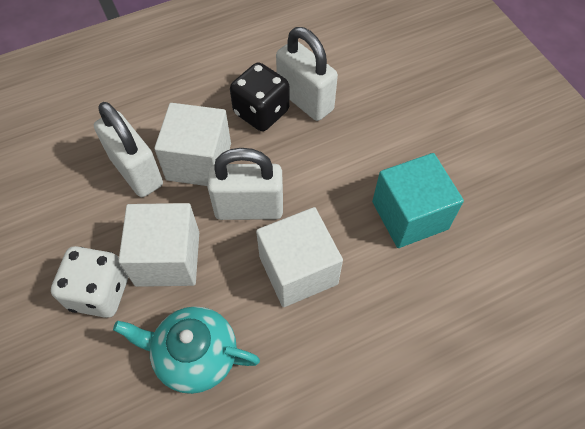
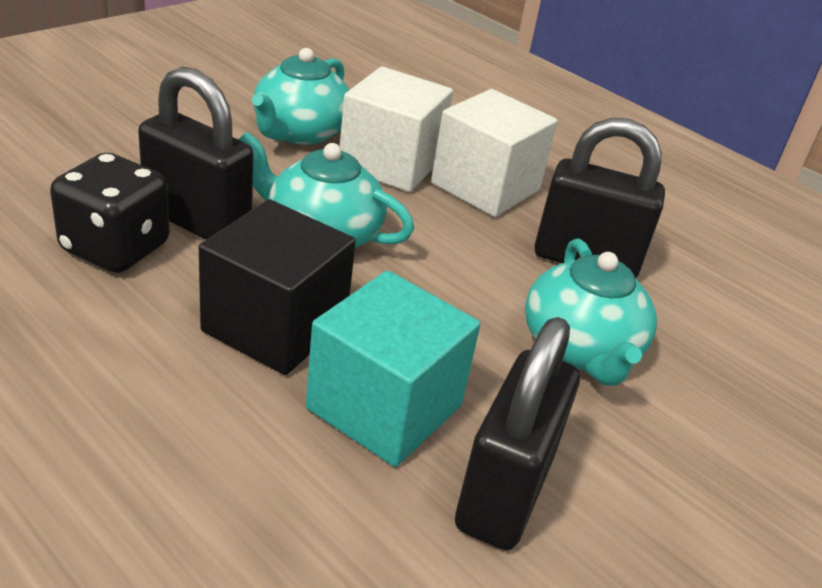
black cube: 0 -> 1
black padlock: 0 -> 3
turquoise teapot: 1 -> 3
white cube: 3 -> 2
white dice: 1 -> 0
white padlock: 3 -> 0

